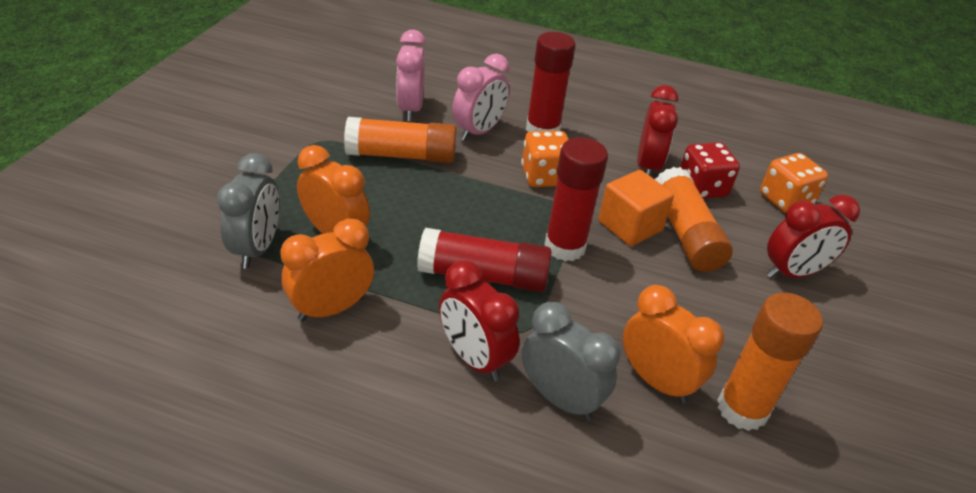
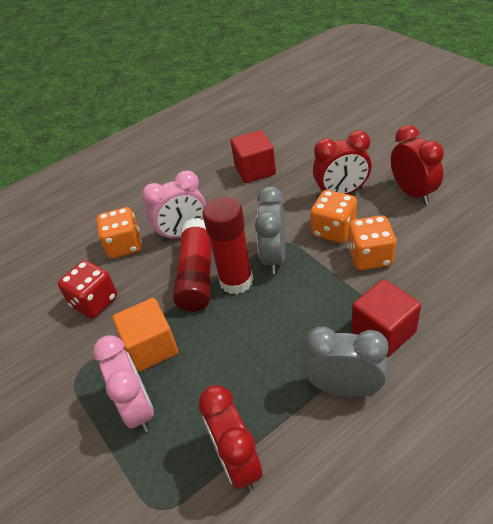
orange clock: 3 -> 0
orange dice: 2 -> 3
orange glue stick: 3 -> 0
red cube: 0 -> 2
red glue stick: 3 -> 2

